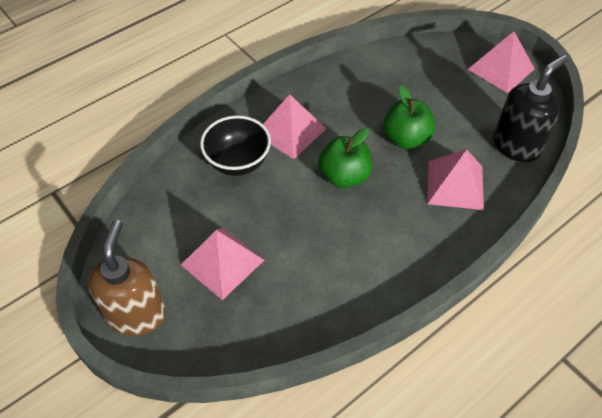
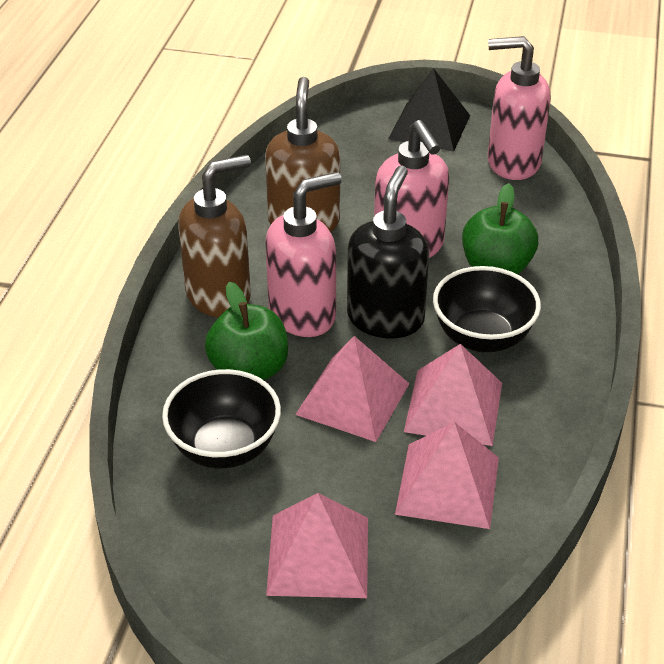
black bowl: 1 -> 2
black pyramid: 0 -> 1
brown soap dispenser: 1 -> 2
pink soap dispenser: 0 -> 3

